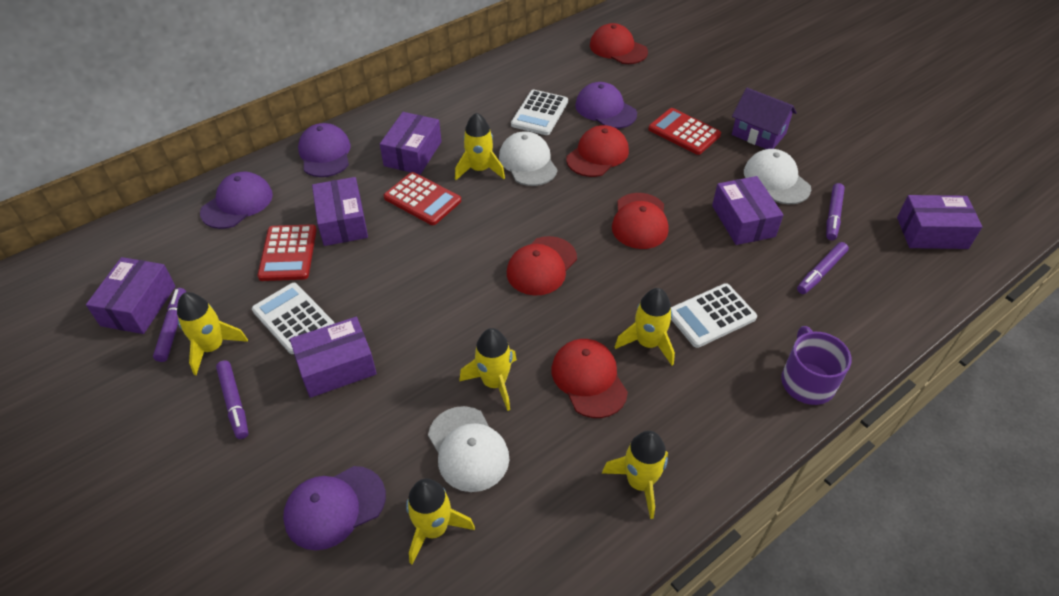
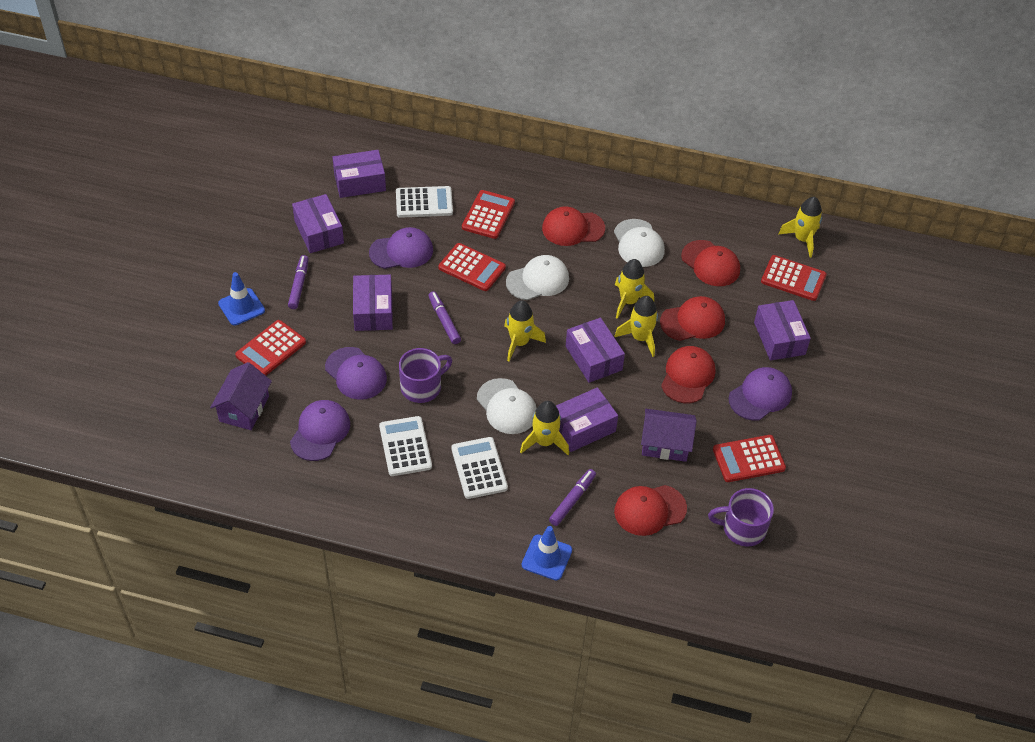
blue traffic cone: 0 -> 2
purple house: 1 -> 2
purple marker: 4 -> 3
purple mug: 1 -> 2
red calculator: 3 -> 5
yellow rocket: 6 -> 5

